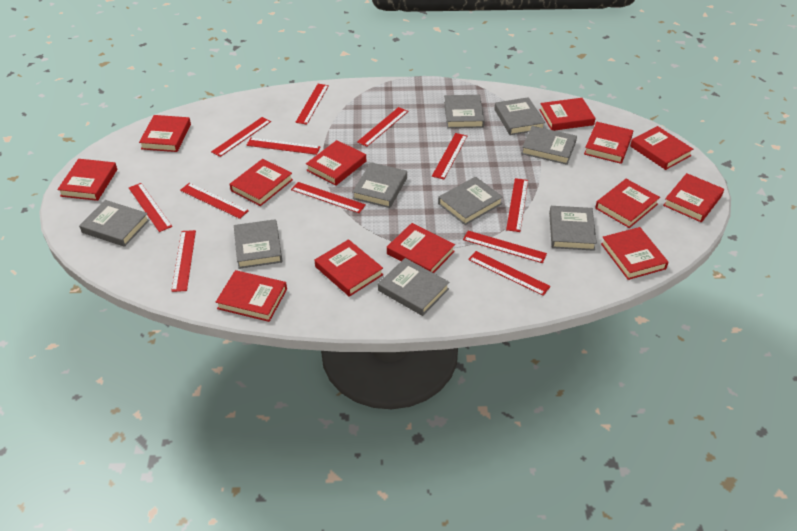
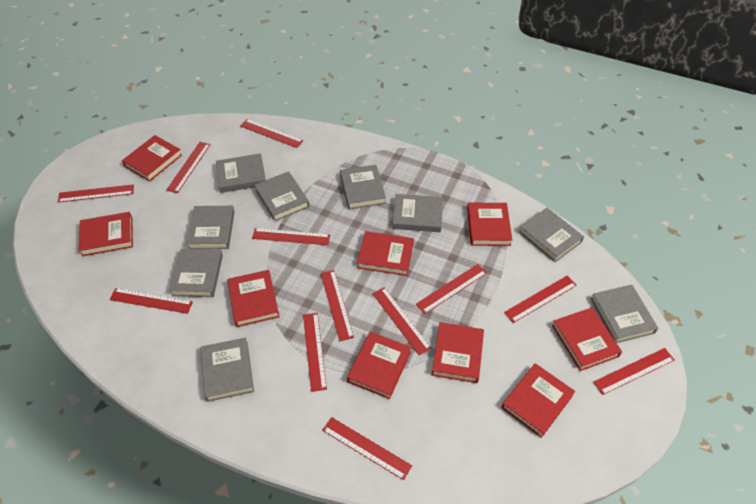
red book: 13 -> 9

